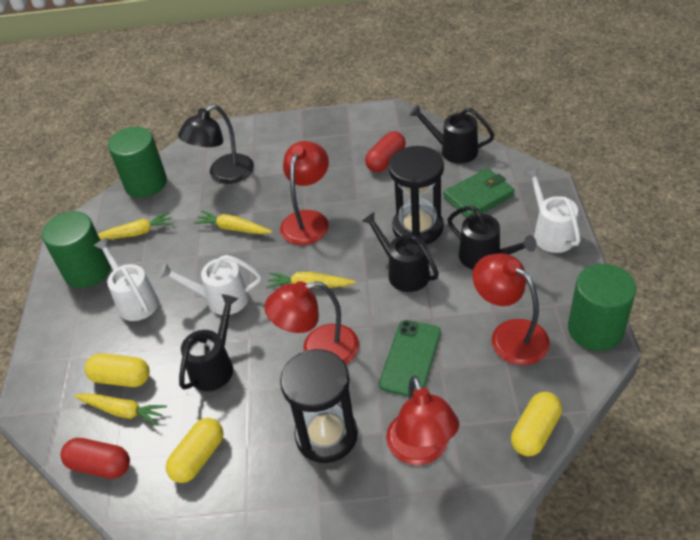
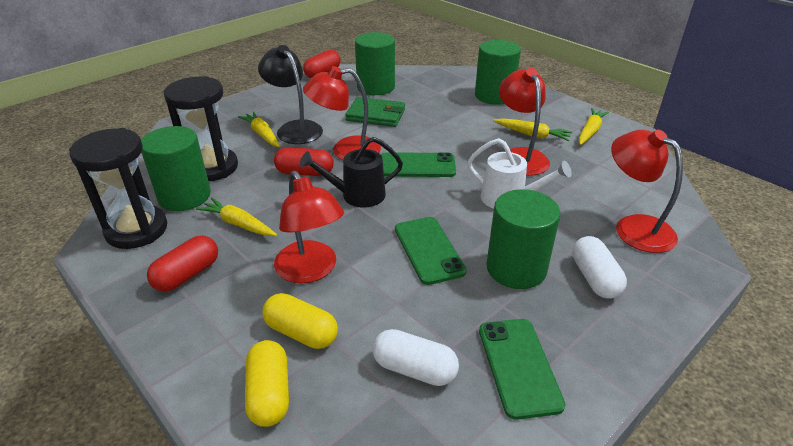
black watering can: 4 -> 1
green cylinder: 3 -> 4
green phone: 1 -> 3
red capsule: 2 -> 3
white capsule: 0 -> 2
white watering can: 3 -> 1
yellow capsule: 3 -> 2

